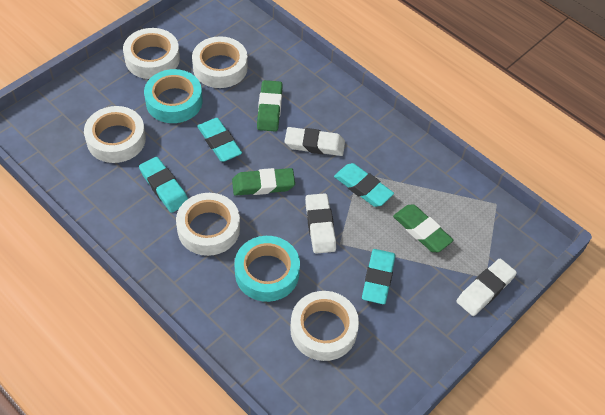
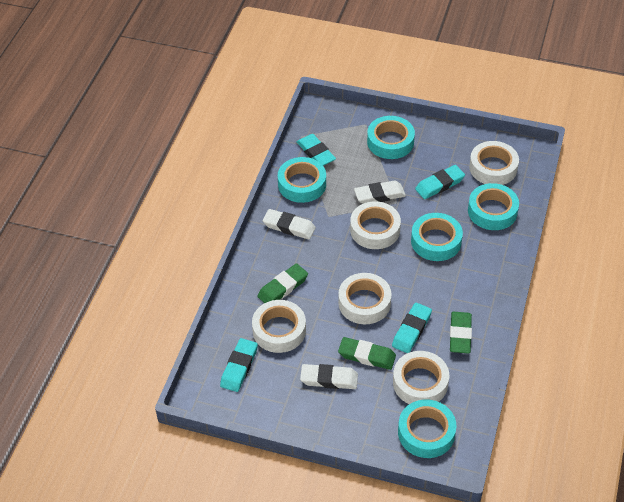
turquoise tape: 2 -> 5

